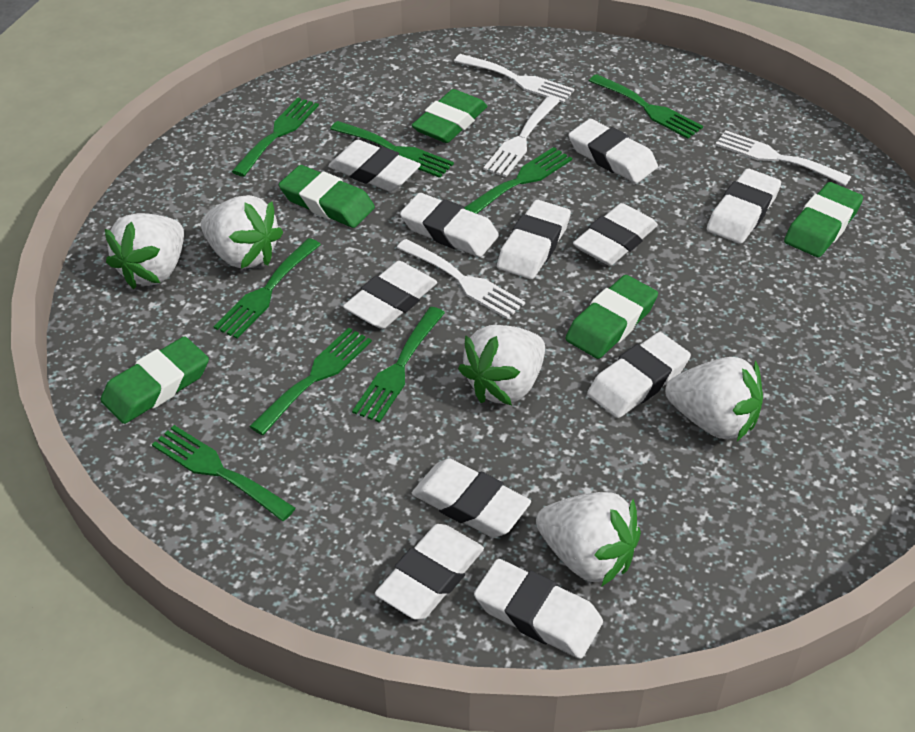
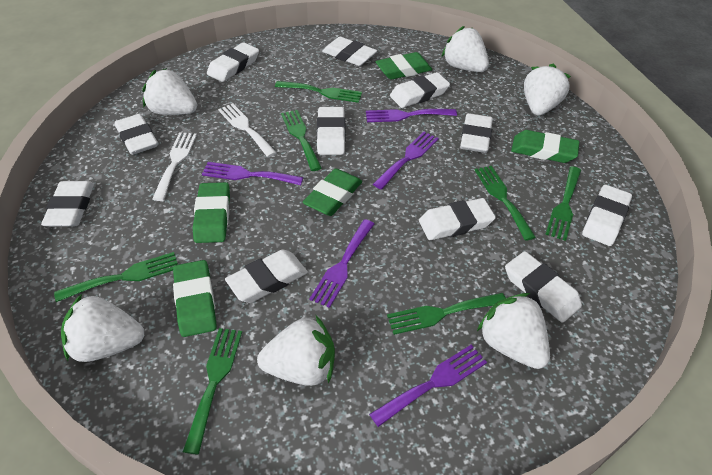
green fork: 8 -> 7
purple fork: 0 -> 5
white fork: 4 -> 2
white strawberry: 5 -> 6

